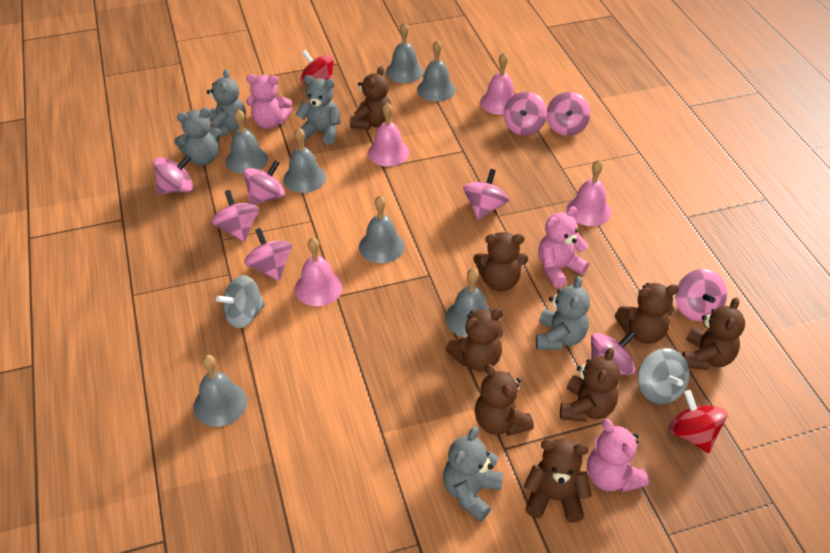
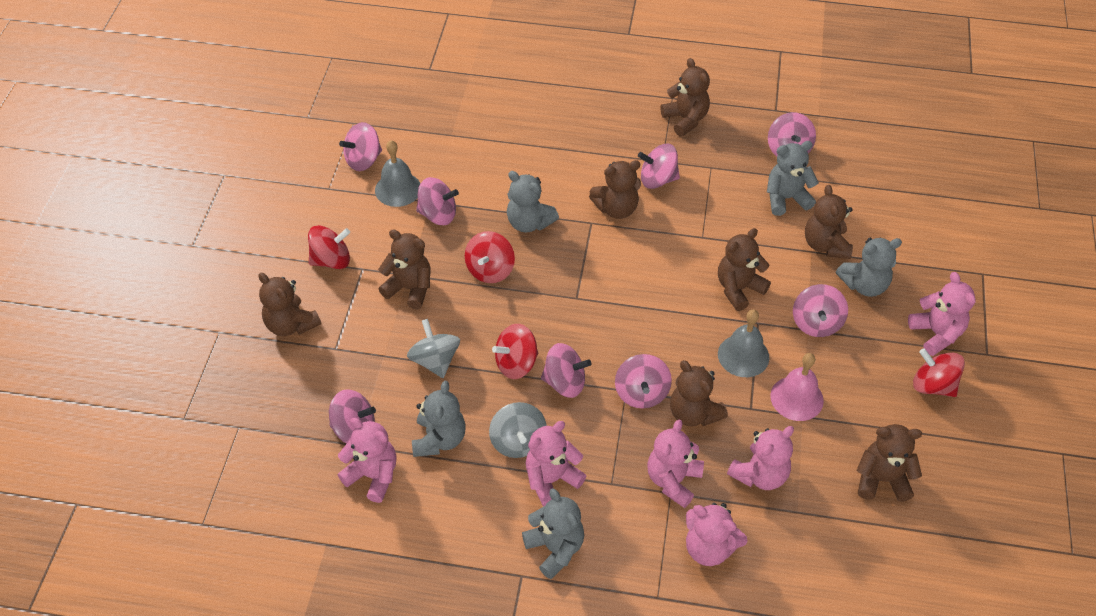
grey bell: 7 -> 2
pink bell: 4 -> 1
pink spinning top: 9 -> 8
pink teddy bear: 3 -> 6
red spinning top: 2 -> 4

